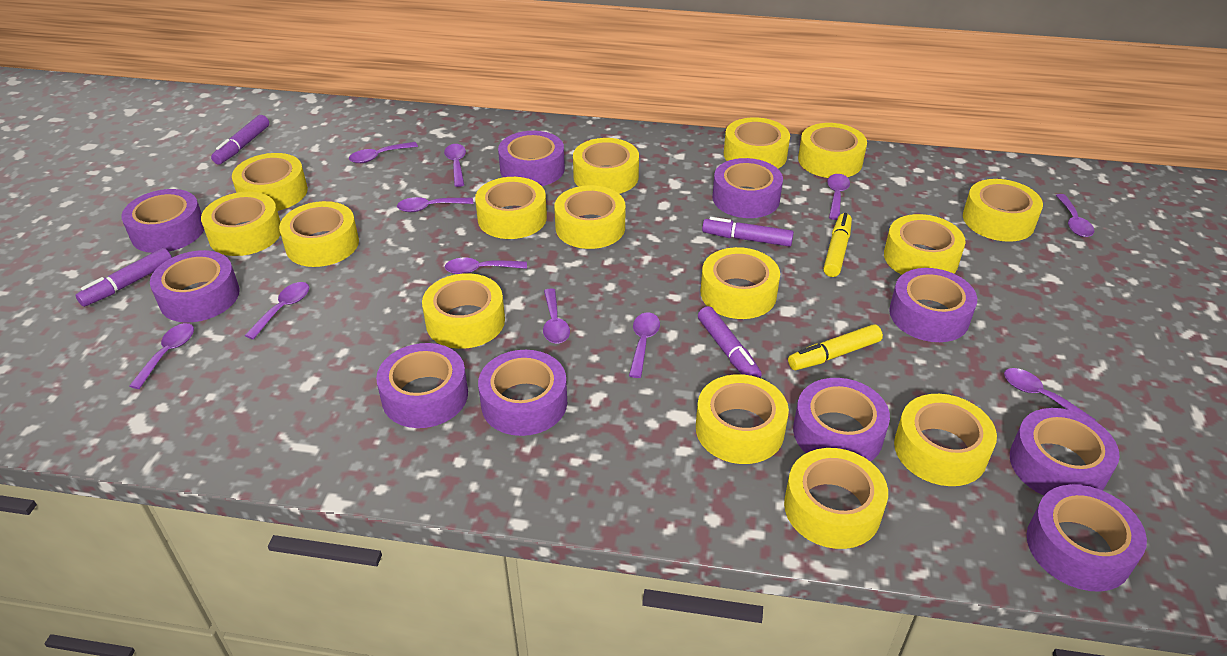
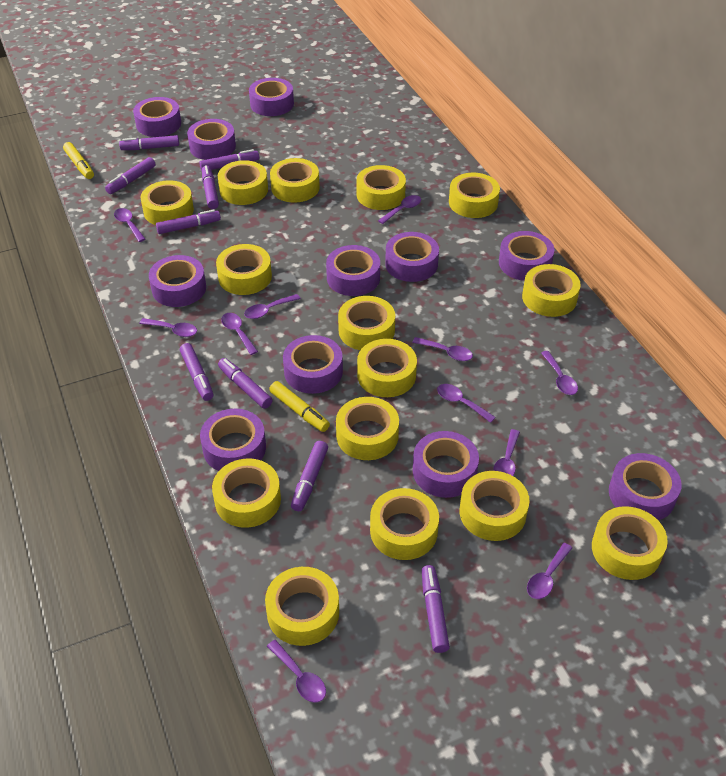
purple marker: 4 -> 9
purple tape: 10 -> 11

